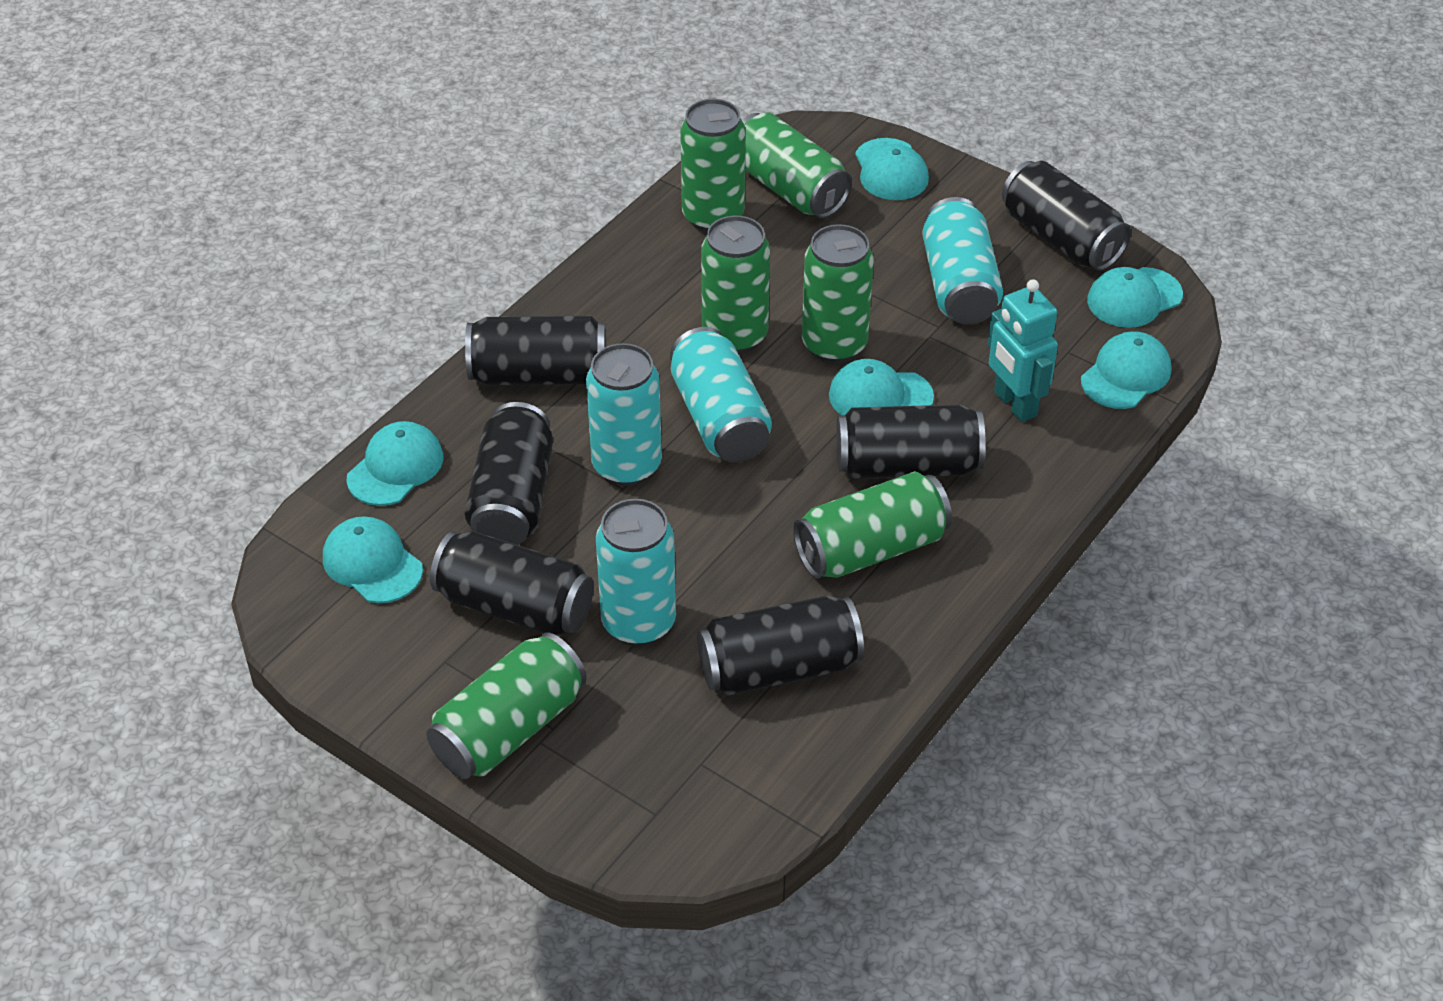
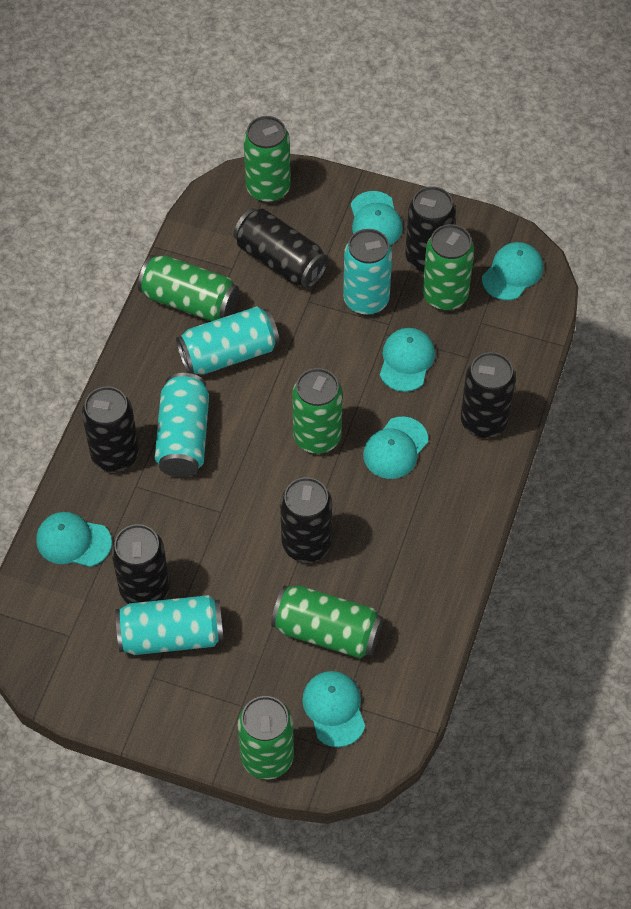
turquoise robot: 1 -> 0

